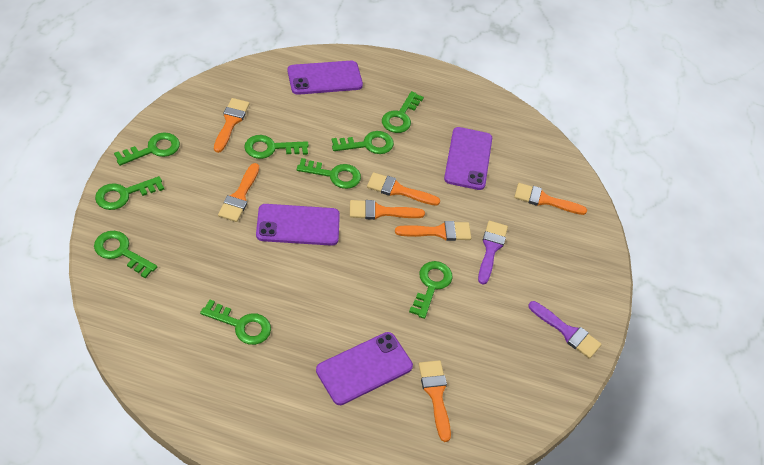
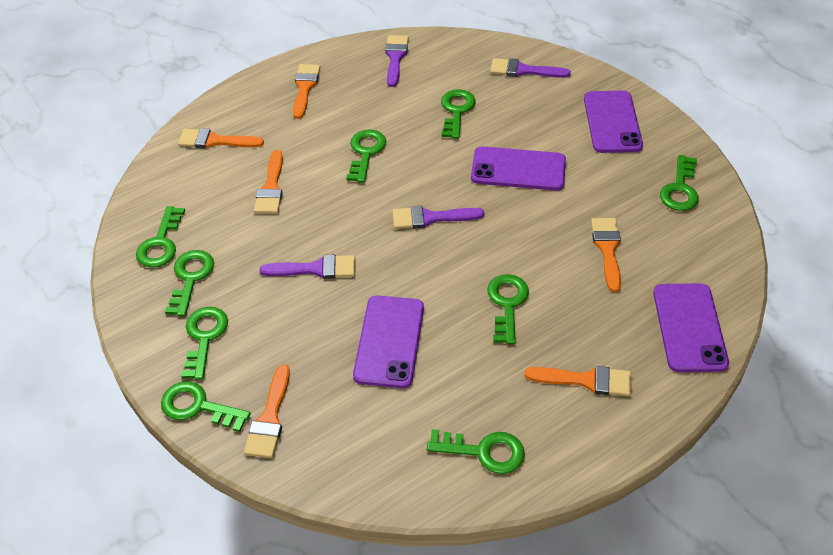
orange brush: 7 -> 6
purple brush: 2 -> 4

